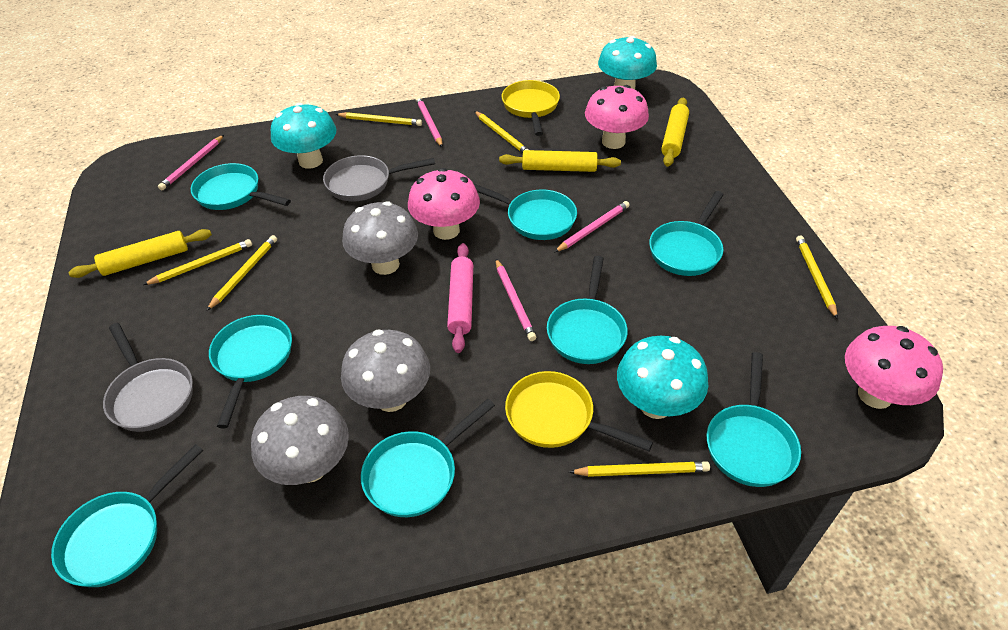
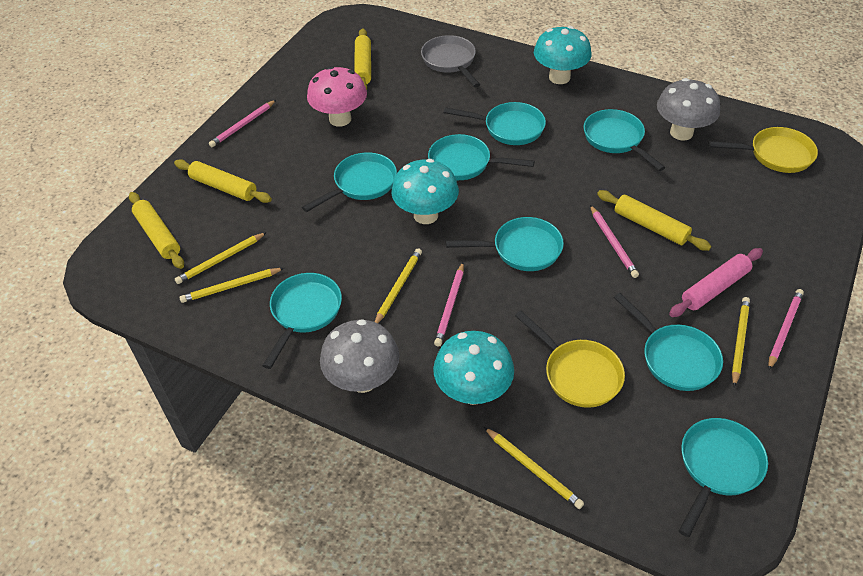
grey mushroom: 3 -> 2
grey pan: 2 -> 1
pink mushroom: 3 -> 1
yellow pencil: 6 -> 5
yellow rolling pin: 3 -> 4

